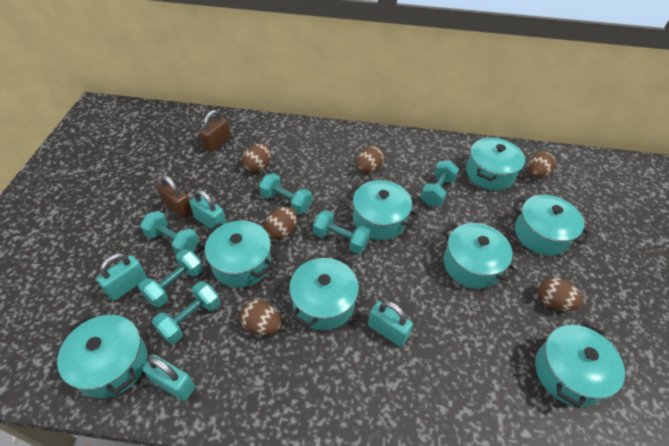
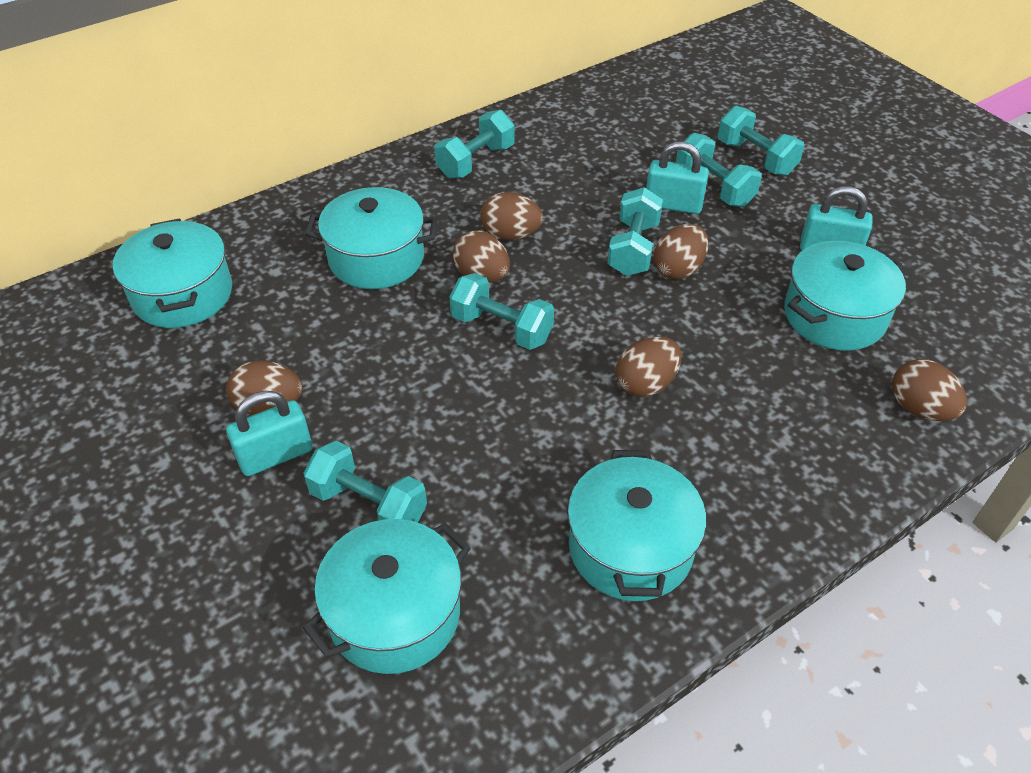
brown padlock: 2 -> 0
turquoise padlock: 4 -> 3
turquoise pot: 8 -> 5

